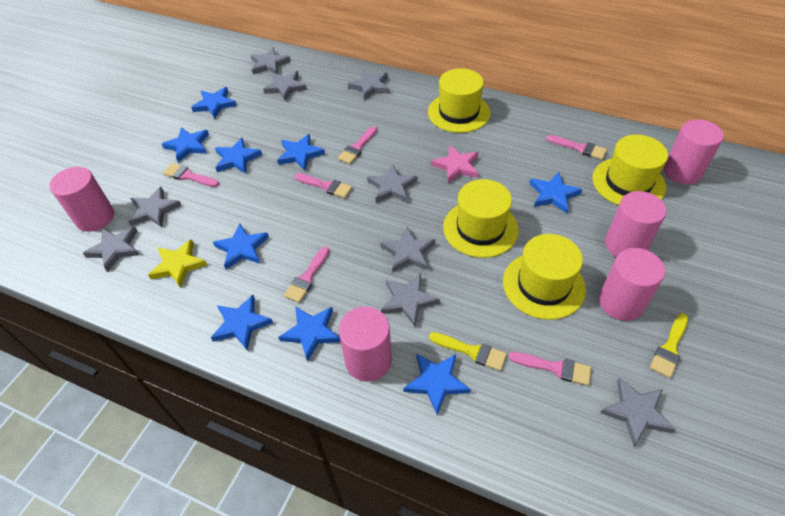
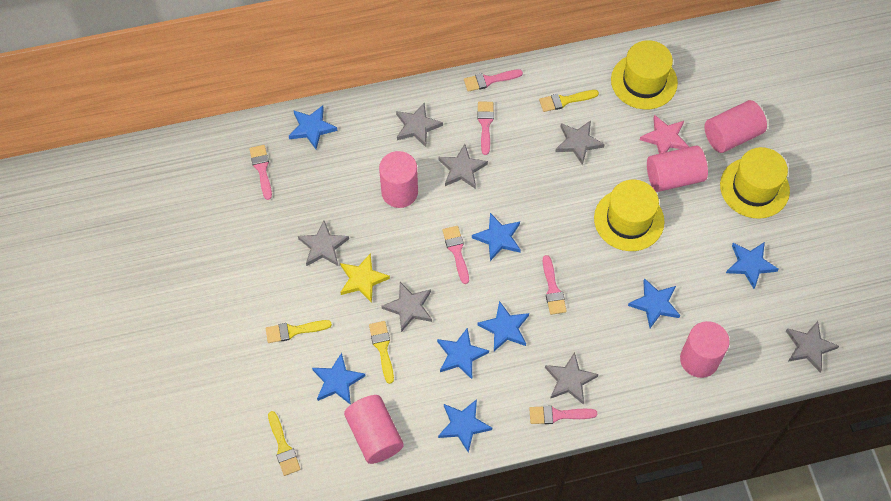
blue star: 9 -> 8
grey star: 9 -> 7
yellow brush: 2 -> 4
yellow hat: 4 -> 3

